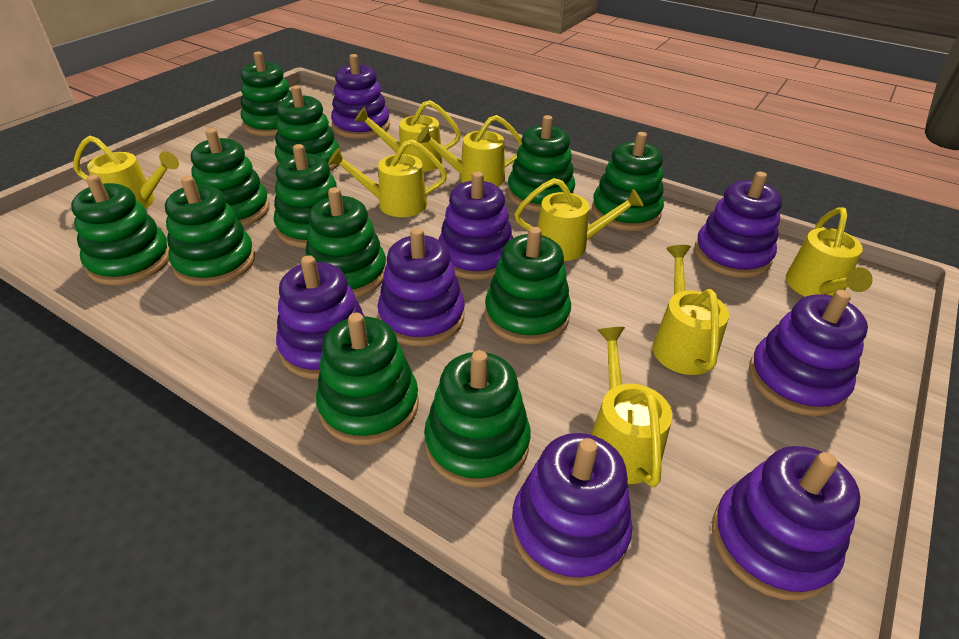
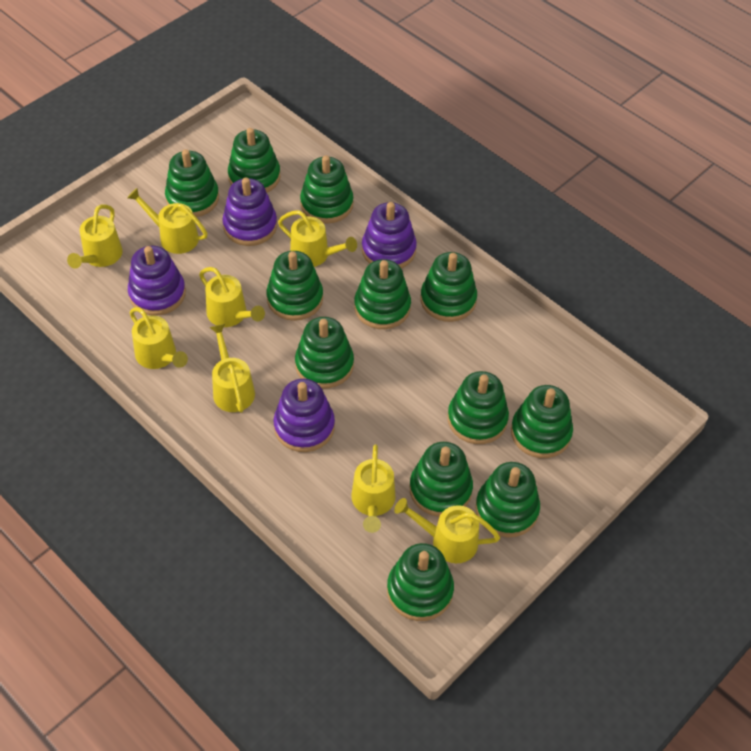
purple stacking toy: 8 -> 4

